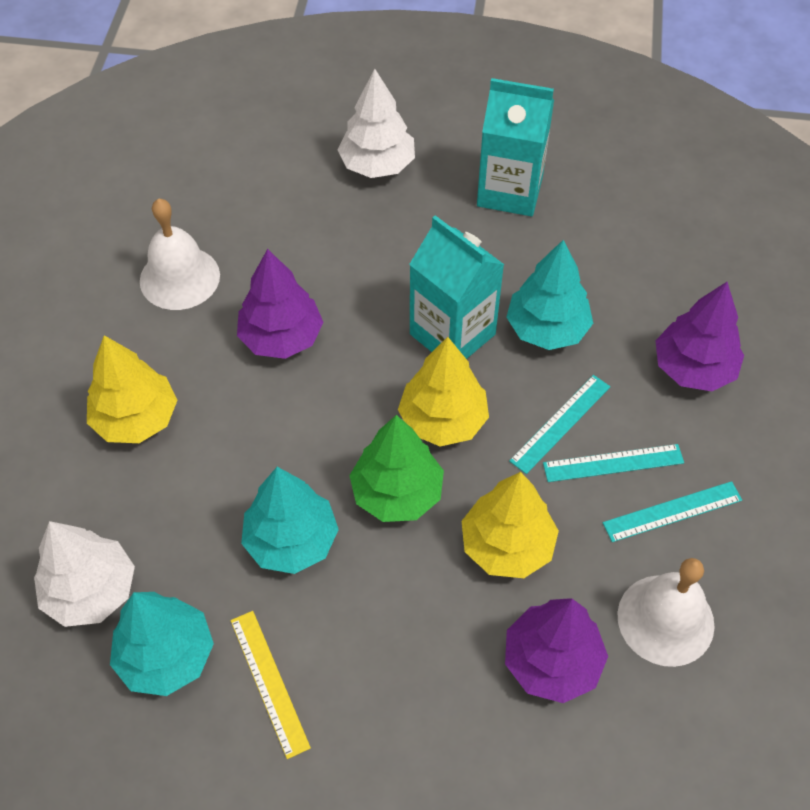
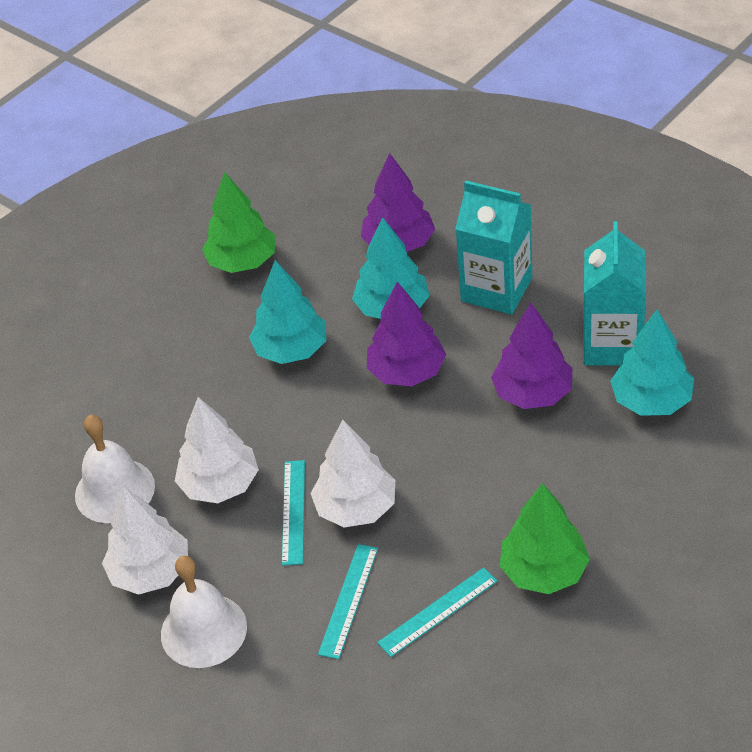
green tree: 1 -> 2
white tree: 2 -> 3
yellow ruler: 1 -> 0
yellow tree: 3 -> 0

